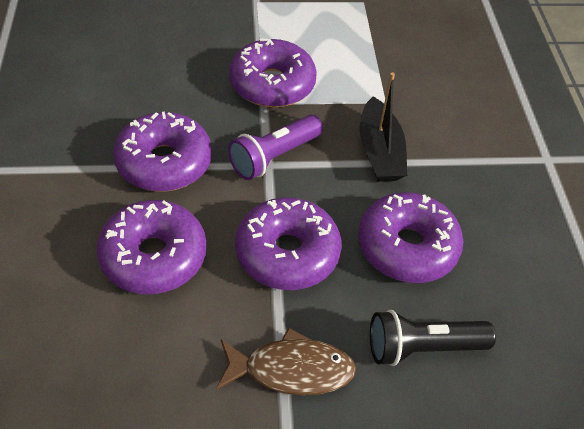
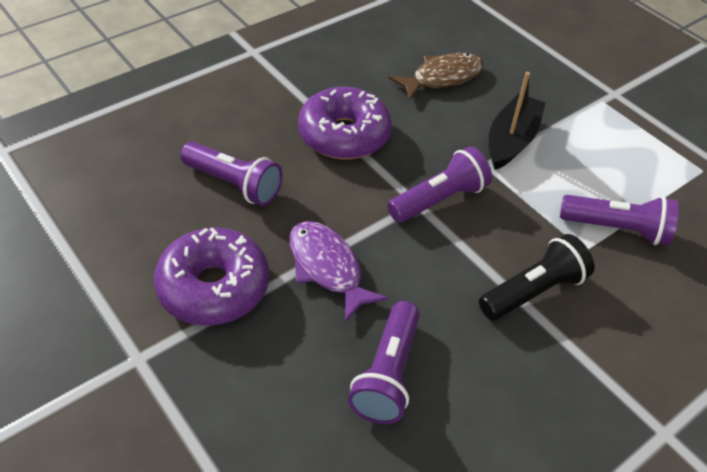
purple donut: 5 -> 2
purple fish: 0 -> 1
purple flashlight: 1 -> 4

